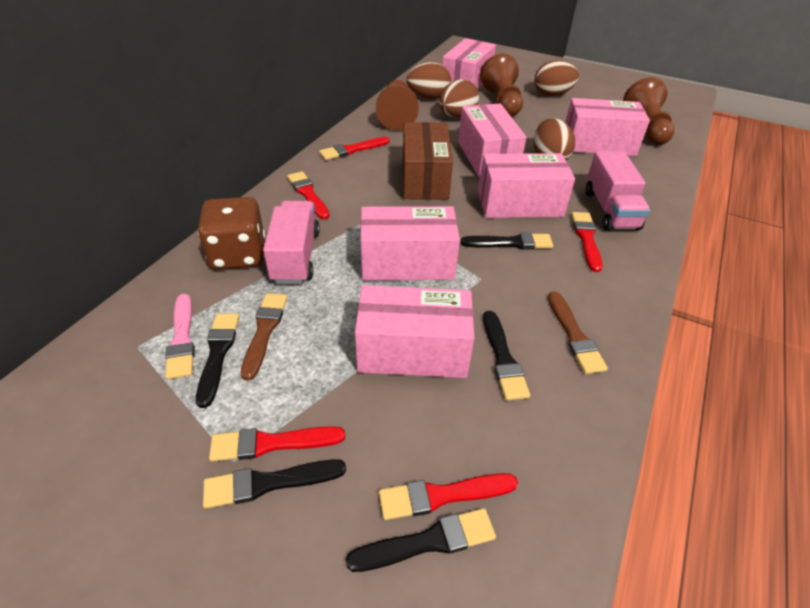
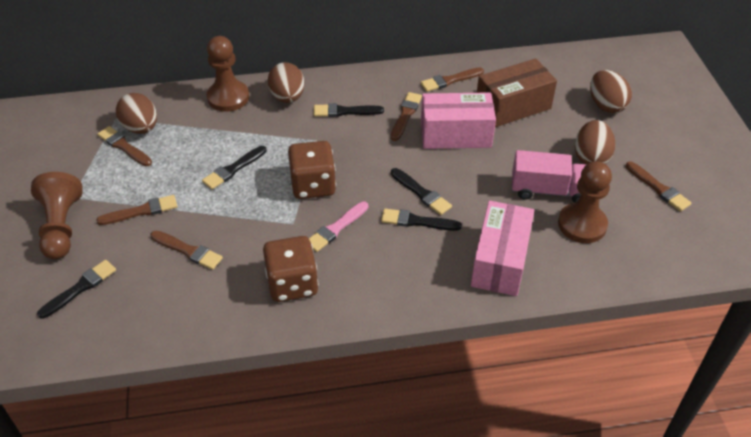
brown brush: 2 -> 6
brown dice: 1 -> 2
pink box: 6 -> 2
pink truck: 2 -> 1
red brush: 5 -> 0

